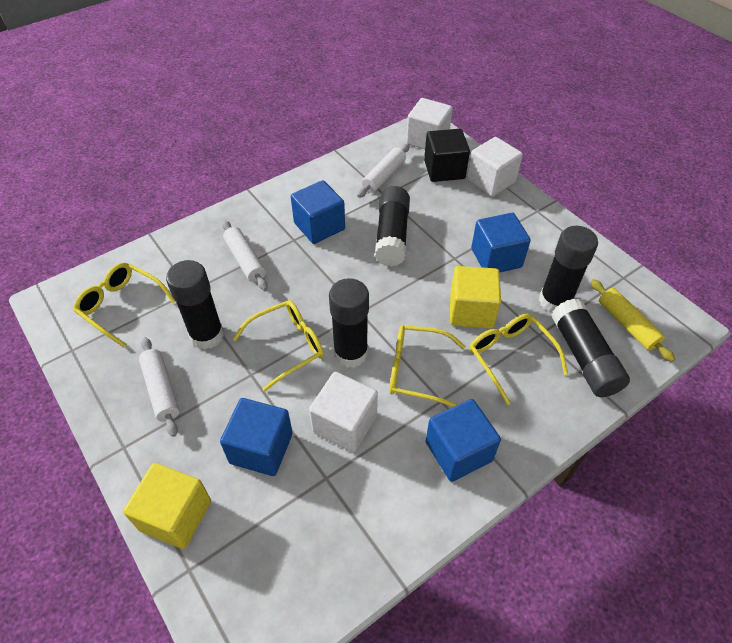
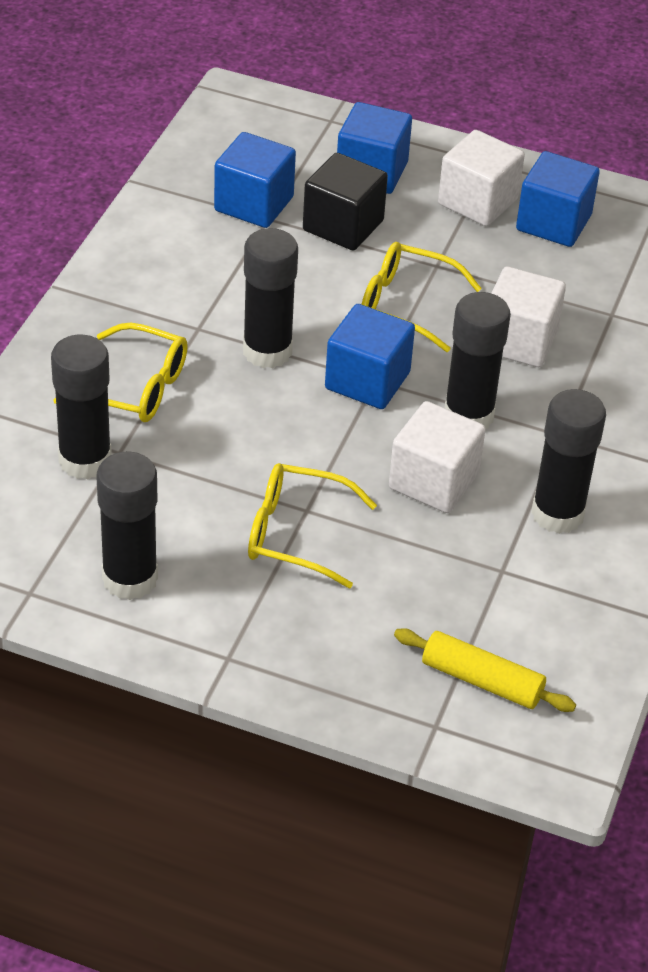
white rolling pin: 3 -> 0
yellow cube: 2 -> 0
yellow glasses: 4 -> 3

